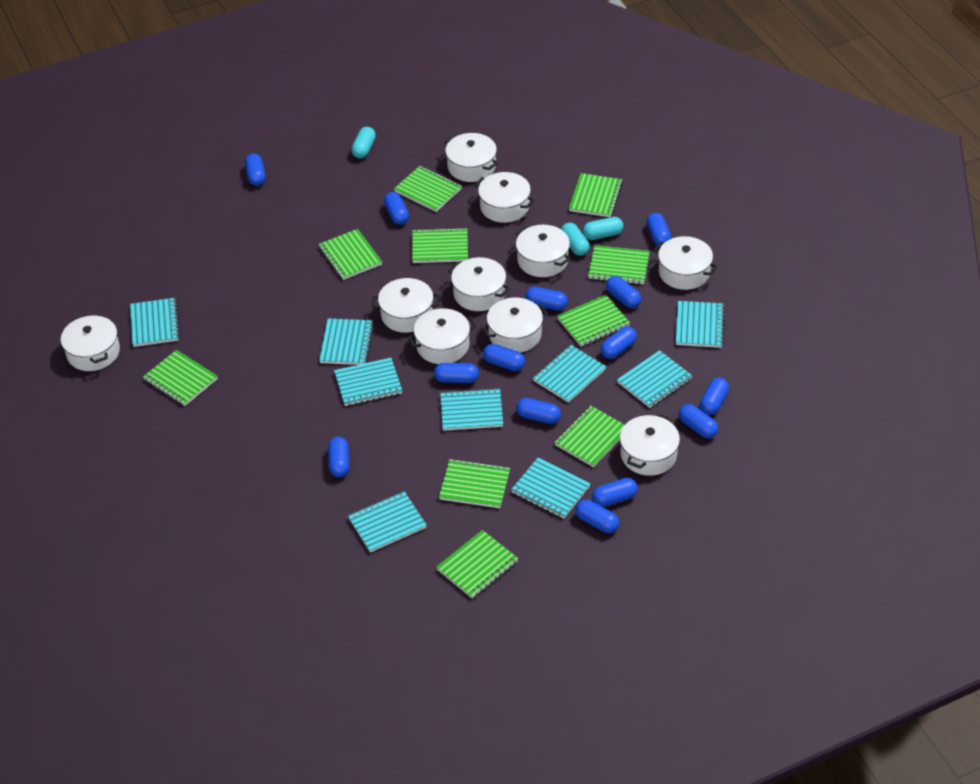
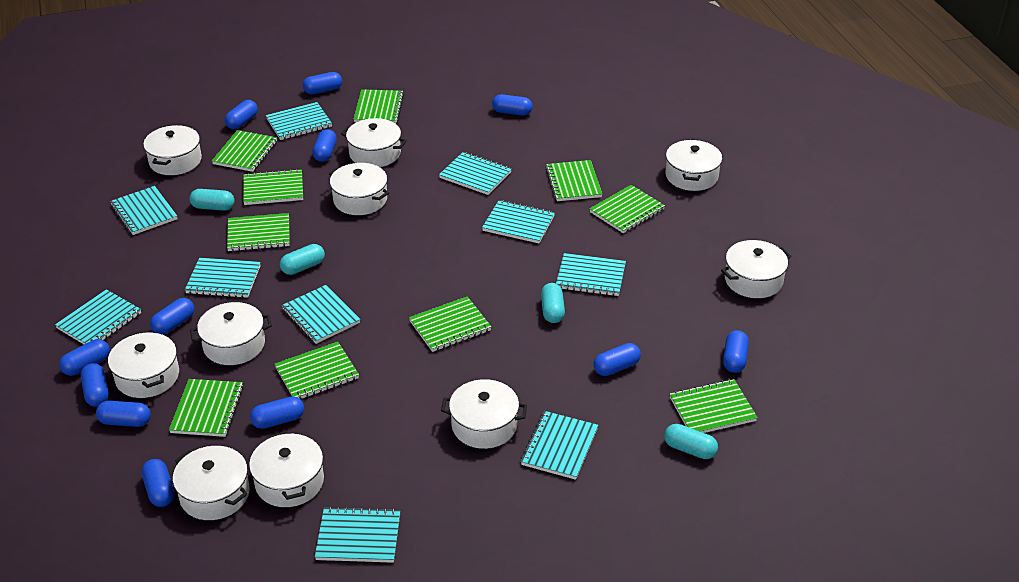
blue capsule: 14 -> 12
turquoise capsule: 3 -> 4
turquoise notebook: 9 -> 10

